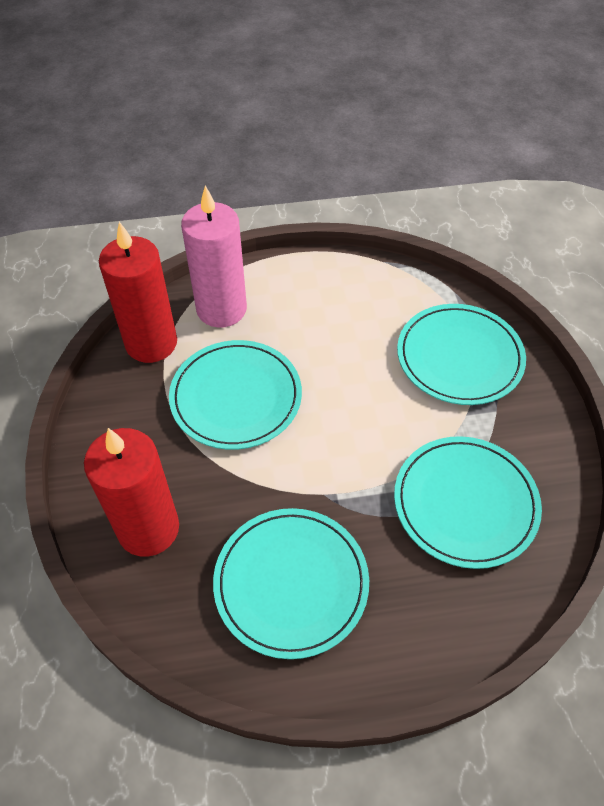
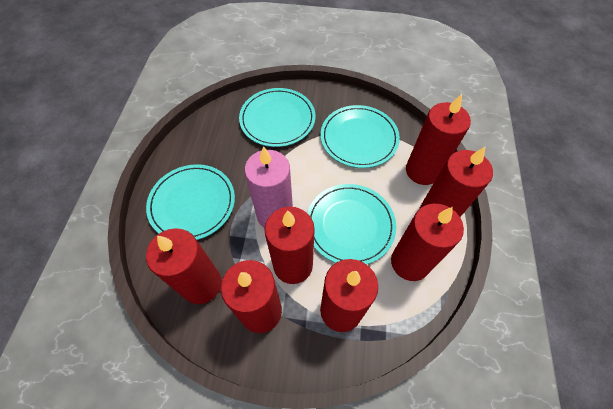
red candle: 2 -> 7

